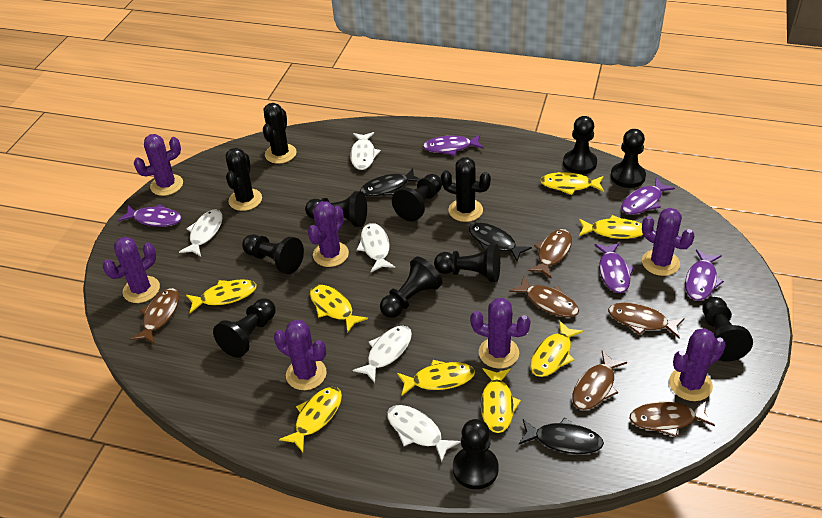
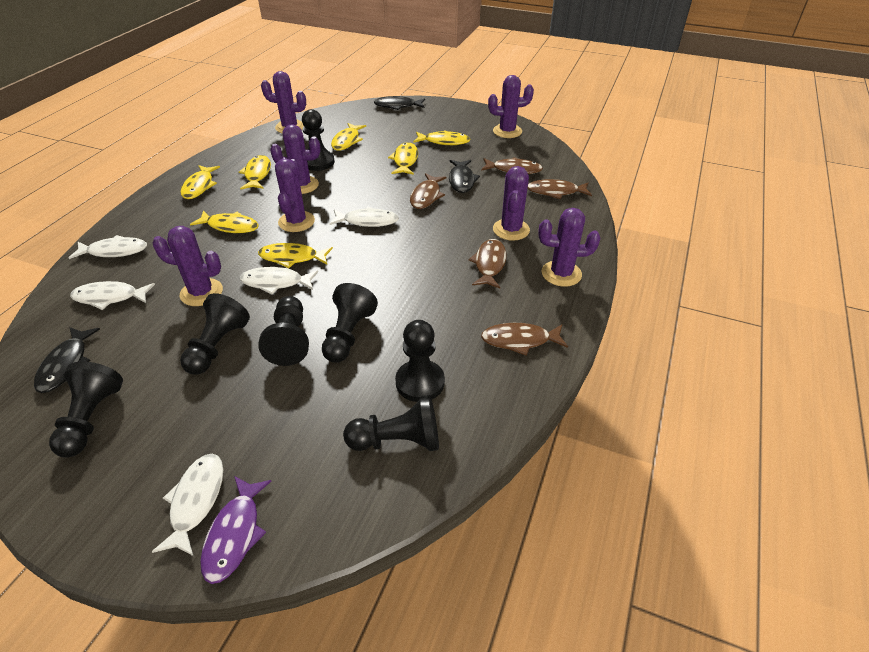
black cactus: 3 -> 0
black pawn: 10 -> 7
brown fish: 6 -> 5
purple fish: 5 -> 1
yellow fish: 8 -> 7

